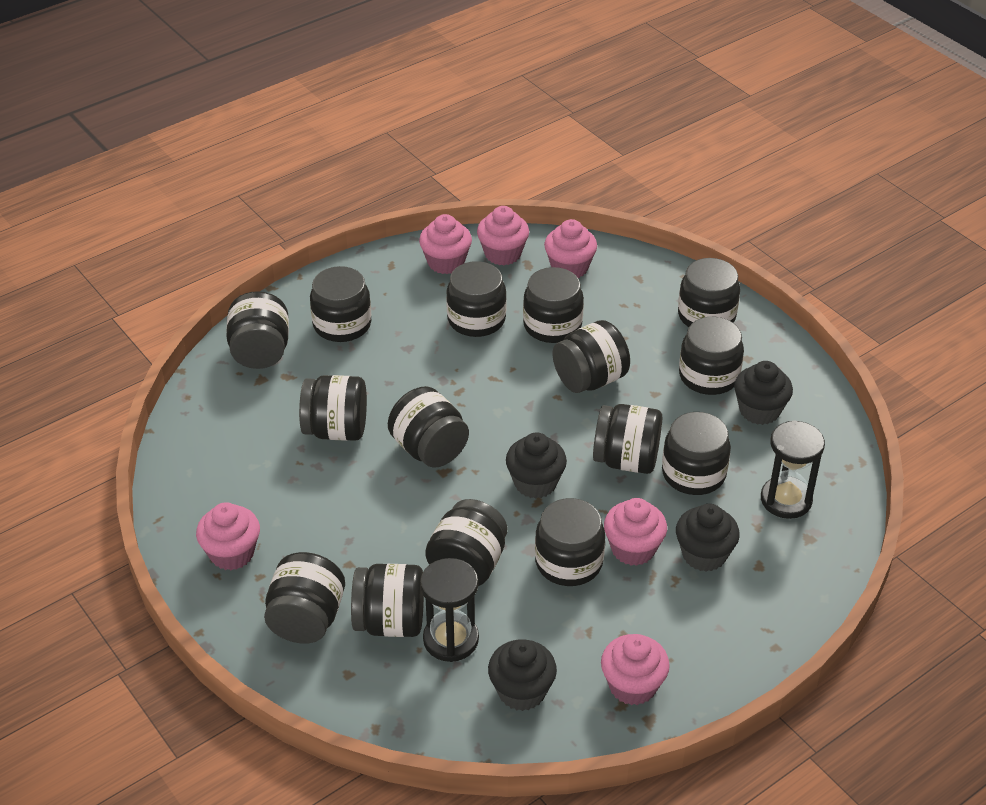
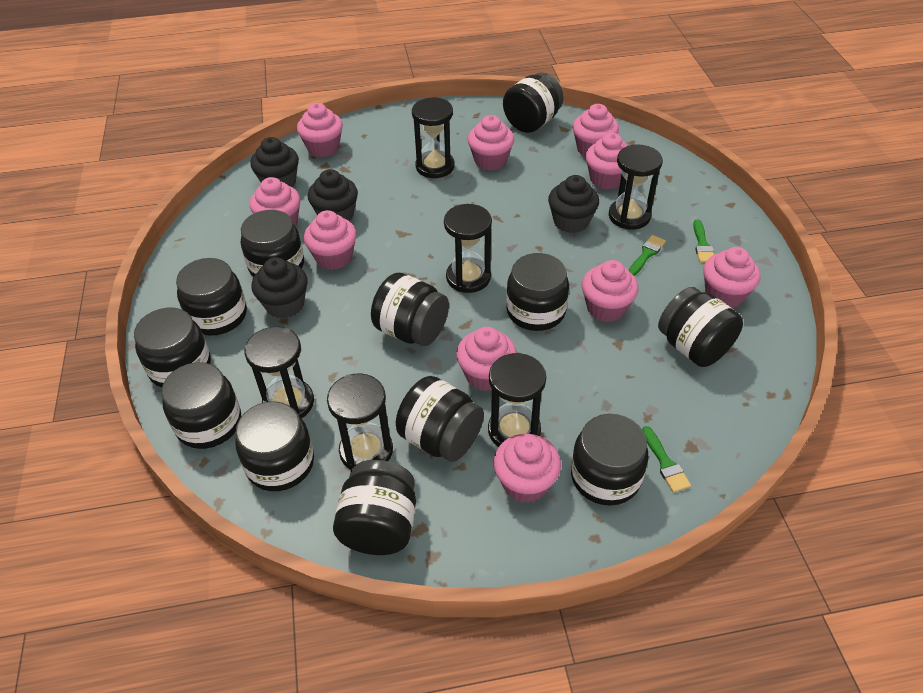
black hourglass: 2 -> 6
black jar: 15 -> 12
green brush: 0 -> 3
pink cupcake: 6 -> 10

